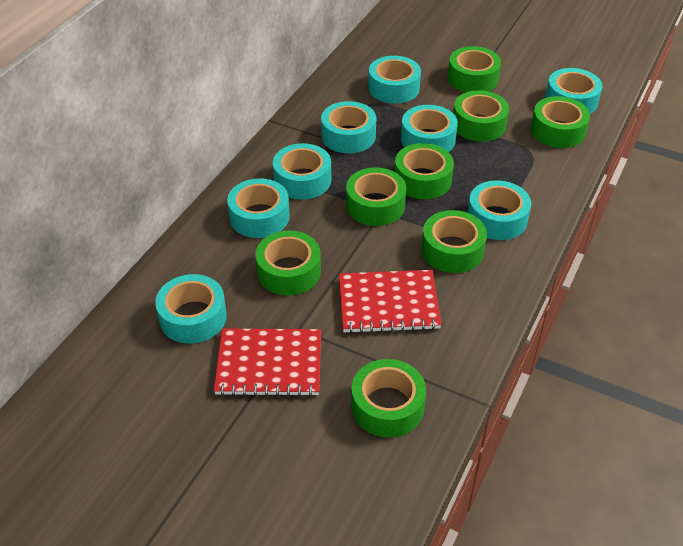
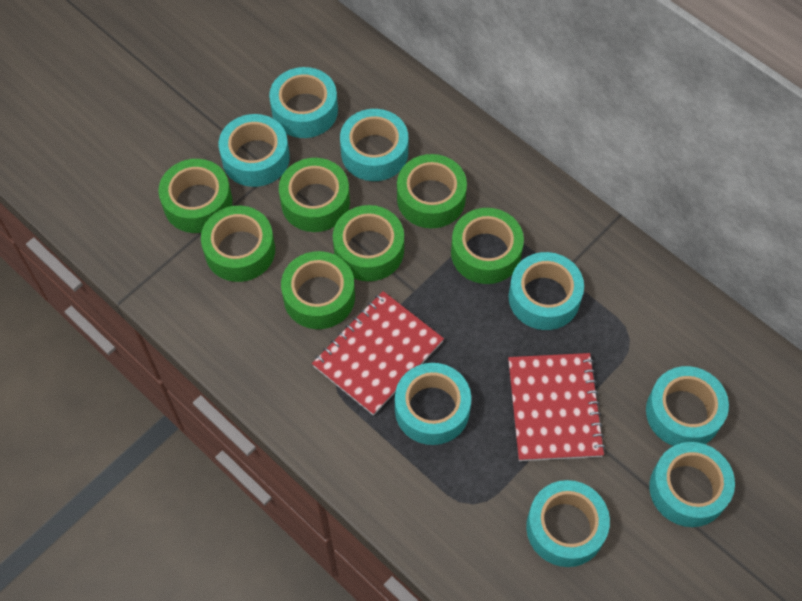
green tape: 8 -> 7

